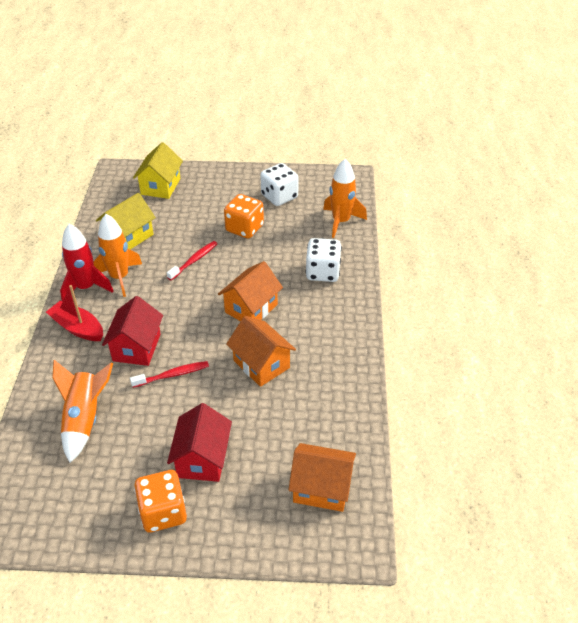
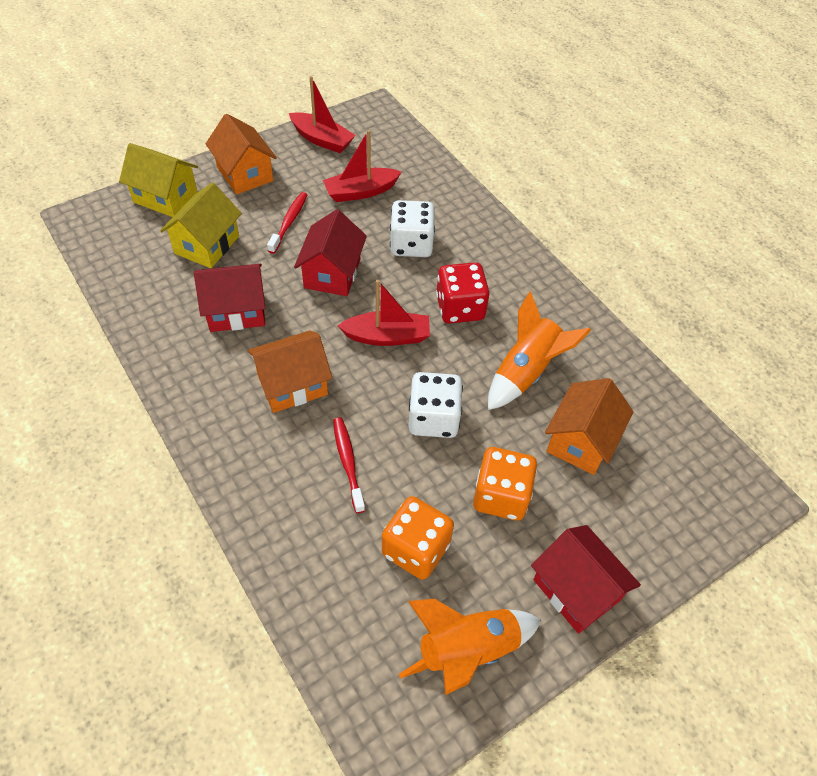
orange rocket: 3 -> 2
red boat: 1 -> 3
red dice: 0 -> 1
red house: 2 -> 3
red rocket: 1 -> 0

